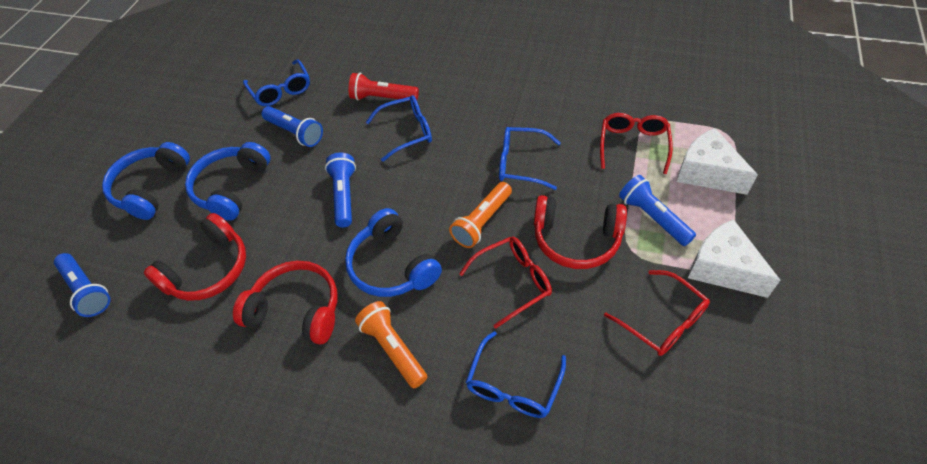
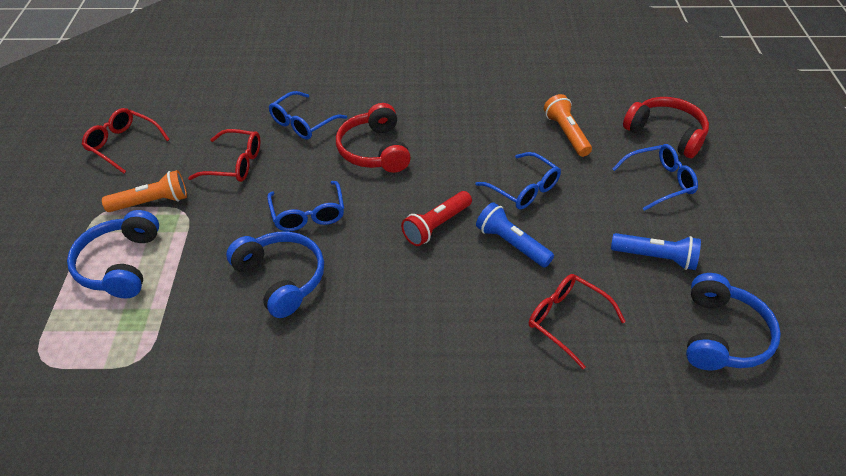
blue flashlight: 4 -> 2
red headphones: 3 -> 2
white cheese: 2 -> 0

